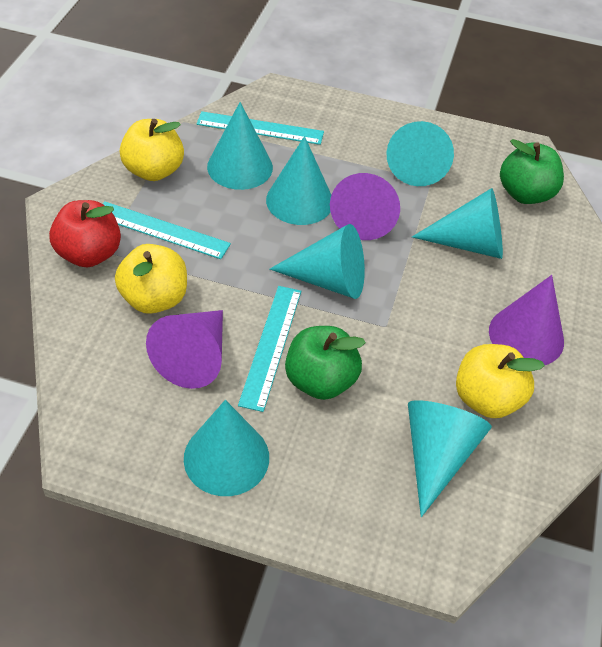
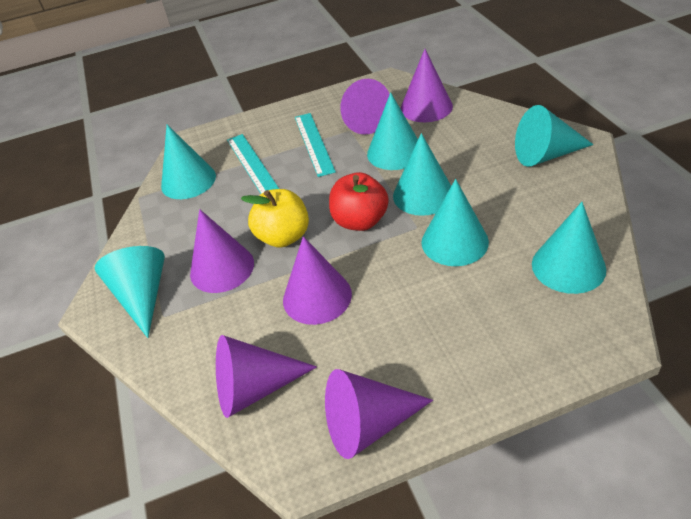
green apple: 2 -> 0
purple cone: 3 -> 6
turquoise ruler: 3 -> 2
yellow apple: 3 -> 1

